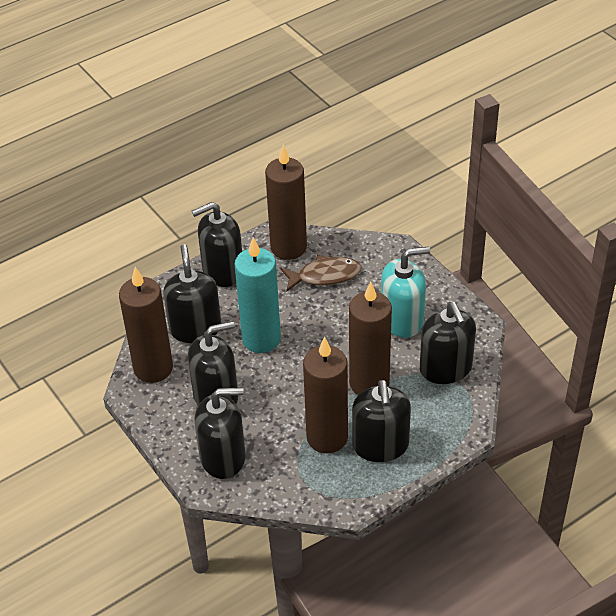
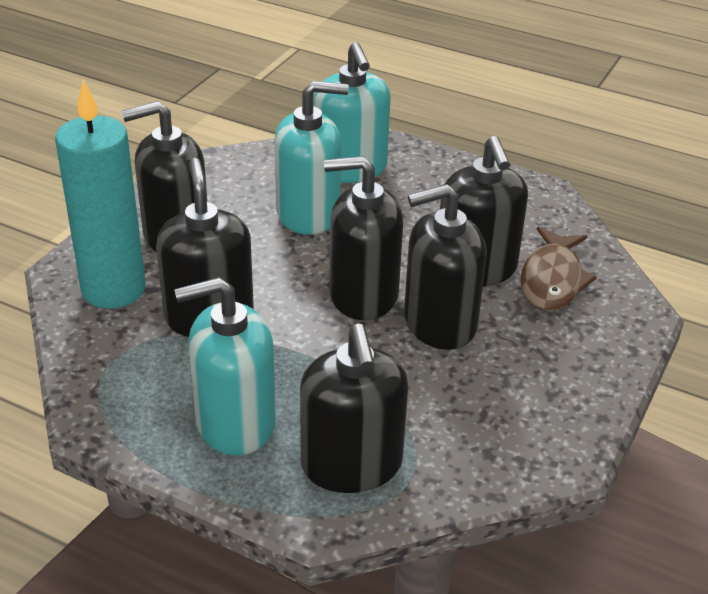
brown candle: 4 -> 0
turquoise soap dispenser: 1 -> 3

